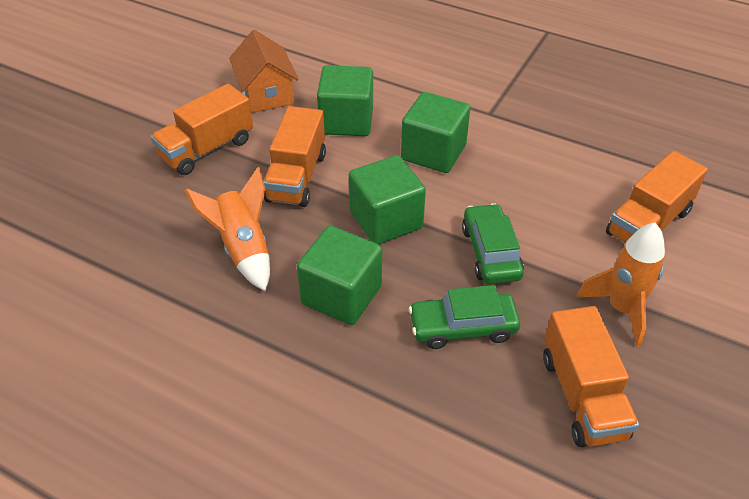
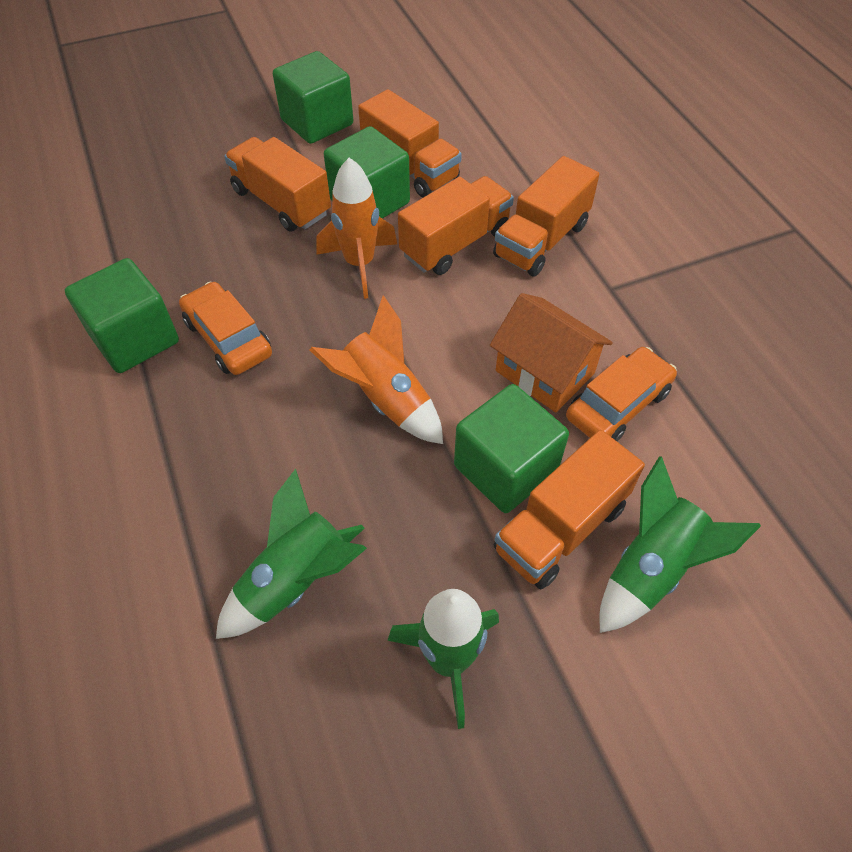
green car: 2 -> 0
green rocket: 0 -> 3
orange car: 0 -> 2
orange truck: 4 -> 5

